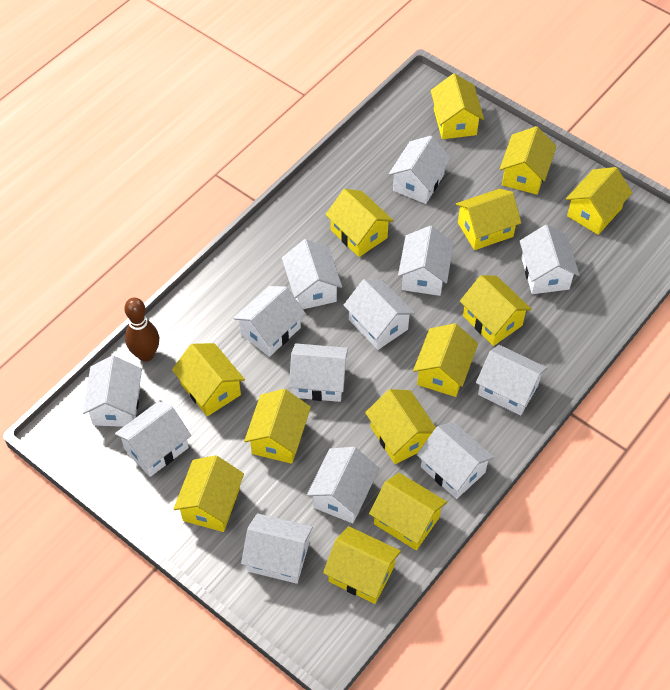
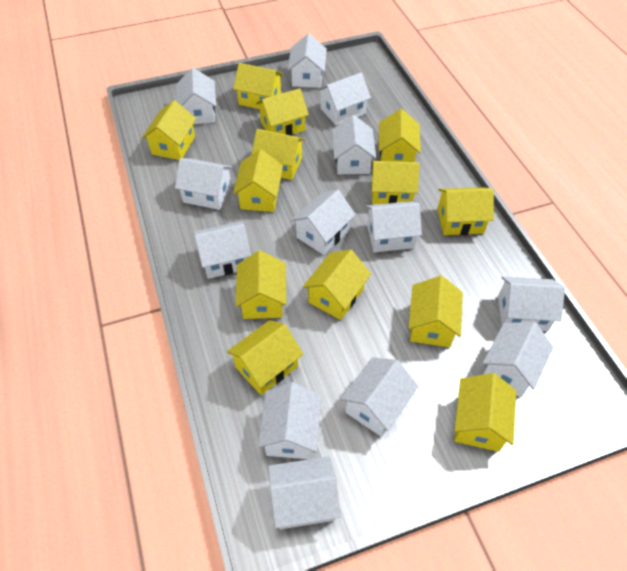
brown bowling pin: 1 -> 0

